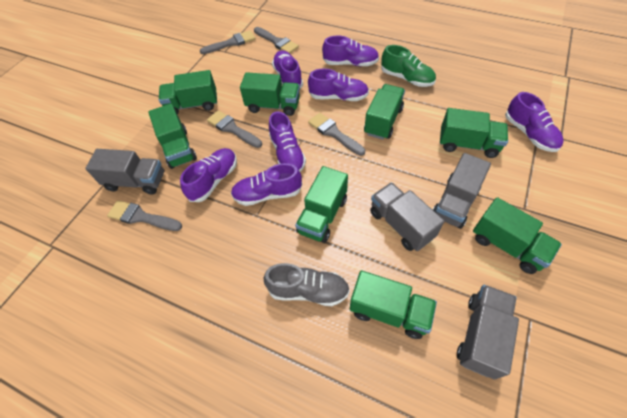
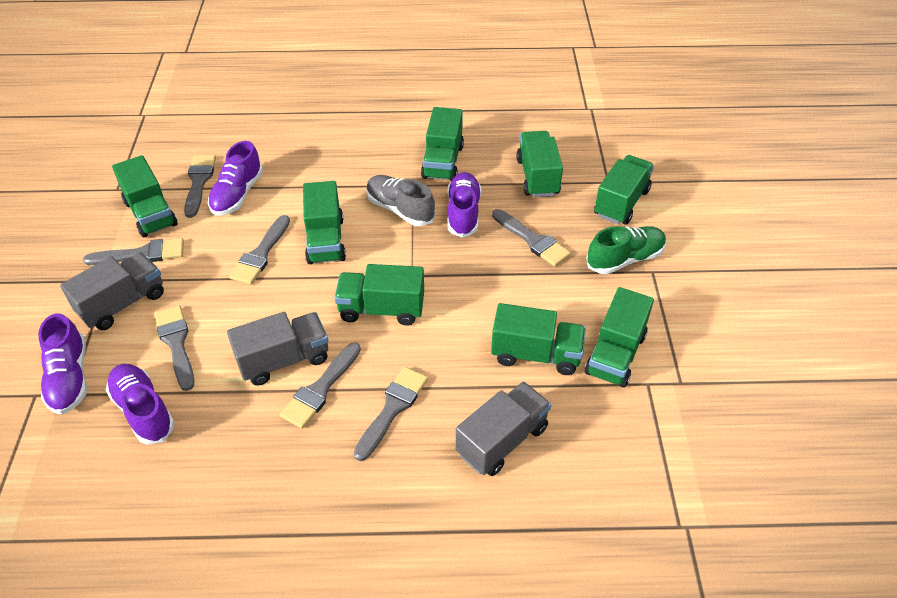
grey brush: 5 -> 7
grey truck: 4 -> 3
purple shoe: 7 -> 4

